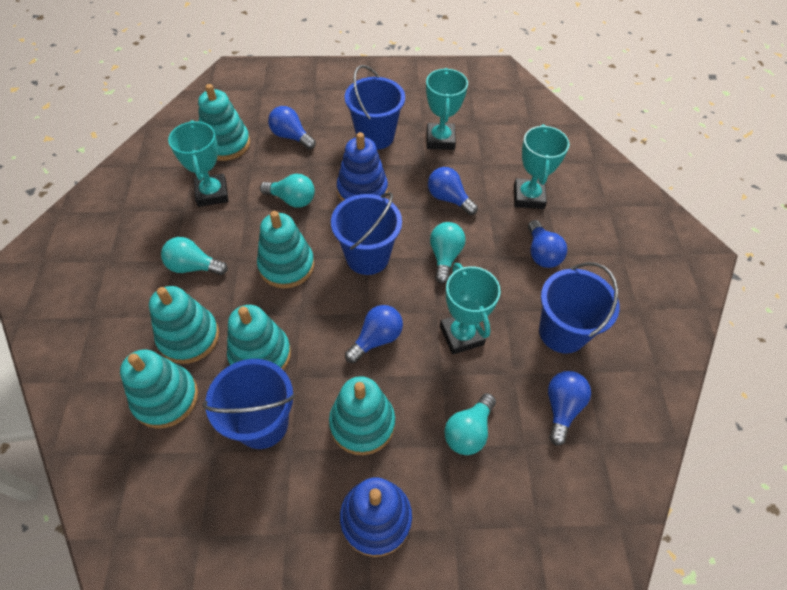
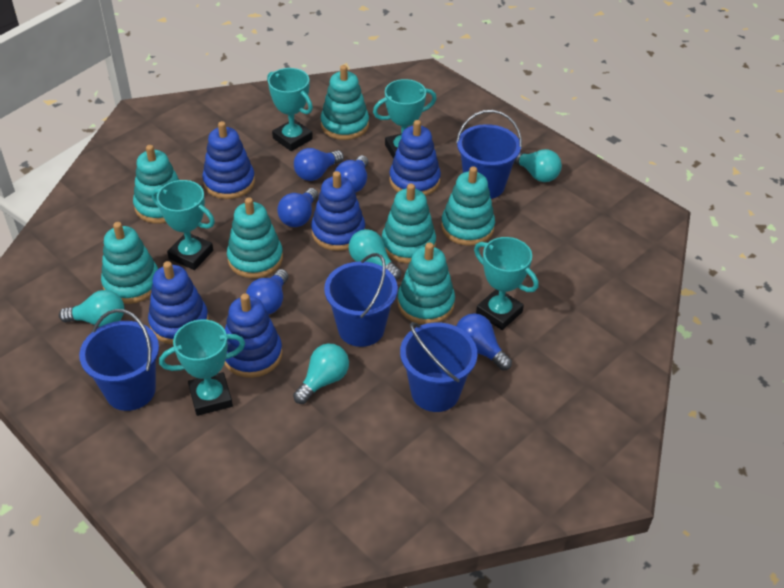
blue stacking toy: 2 -> 5
turquoise stacking toy: 6 -> 7
turquoise trophy: 4 -> 5

